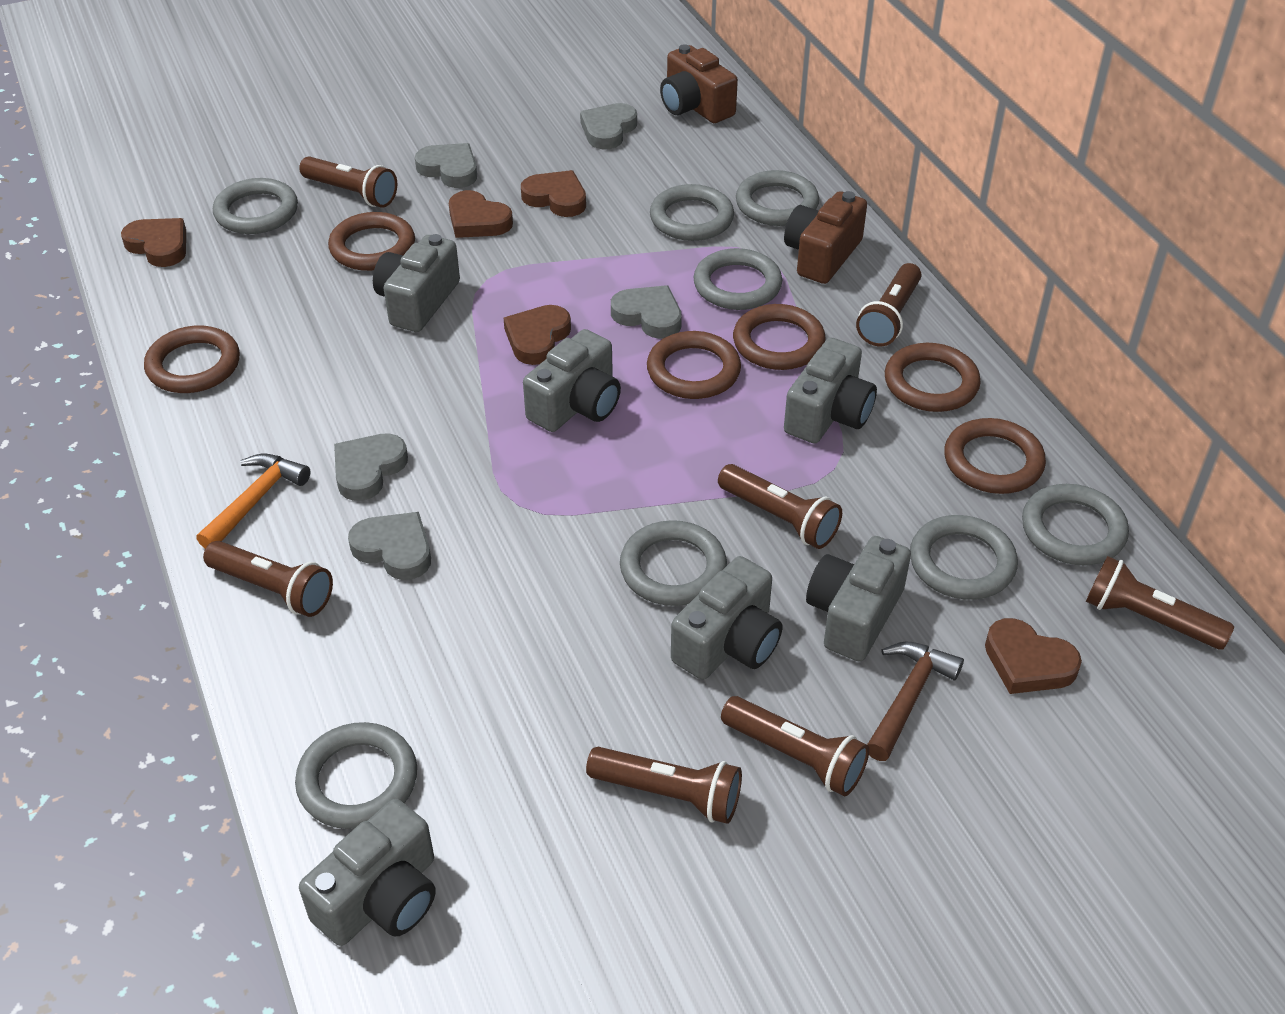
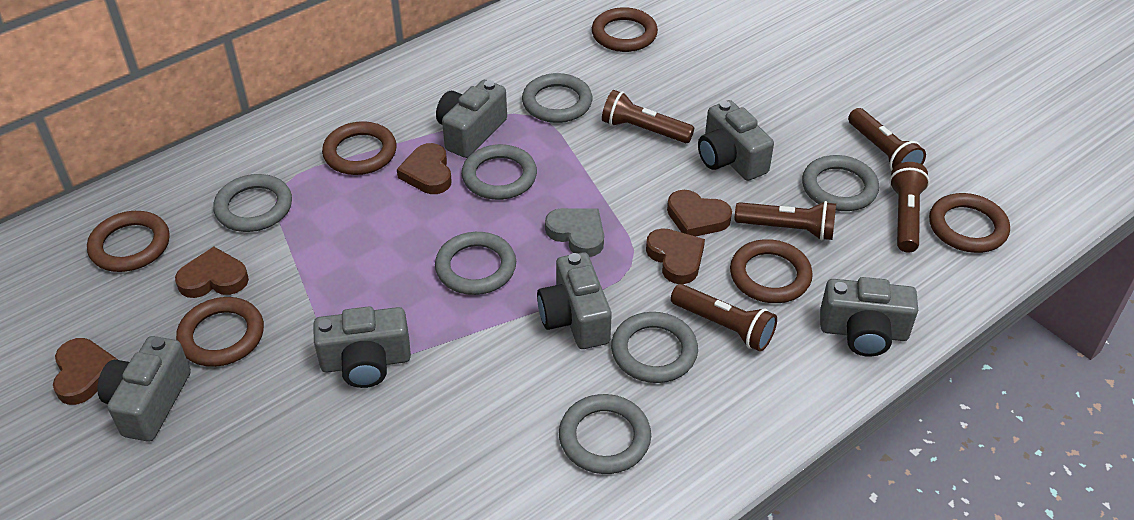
brown camera: 2 -> 0
brown flashlight: 7 -> 5
brown hammer: 1 -> 0
grey heart: 5 -> 1
grey ring: 8 -> 7
orange hammer: 1 -> 0

